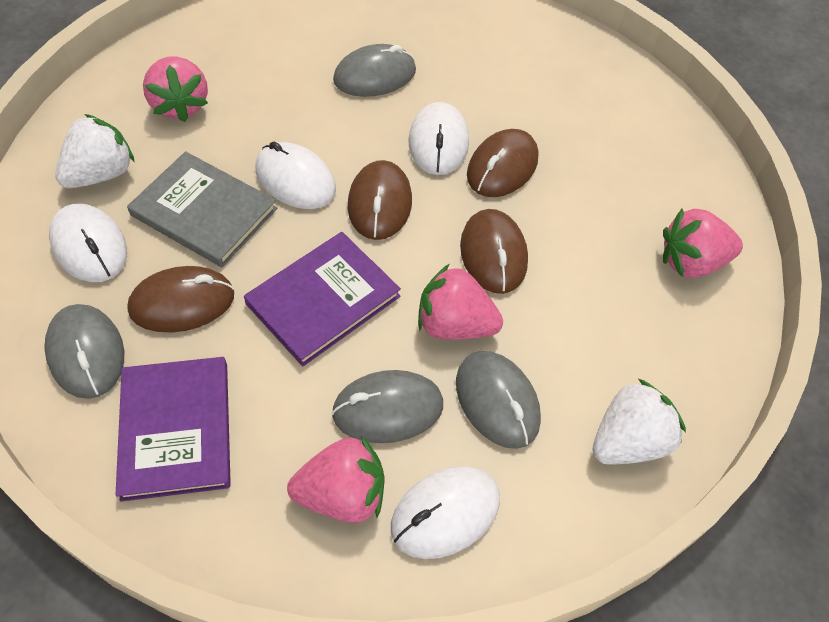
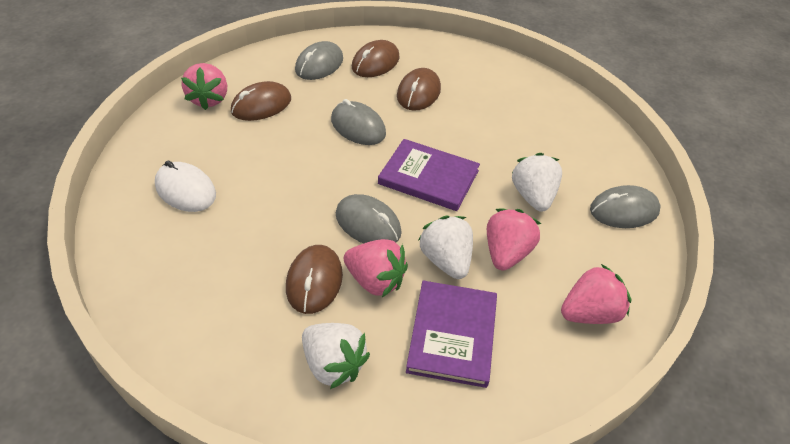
grey book: 1 -> 0
white mouse: 4 -> 1
white strawberry: 2 -> 3

